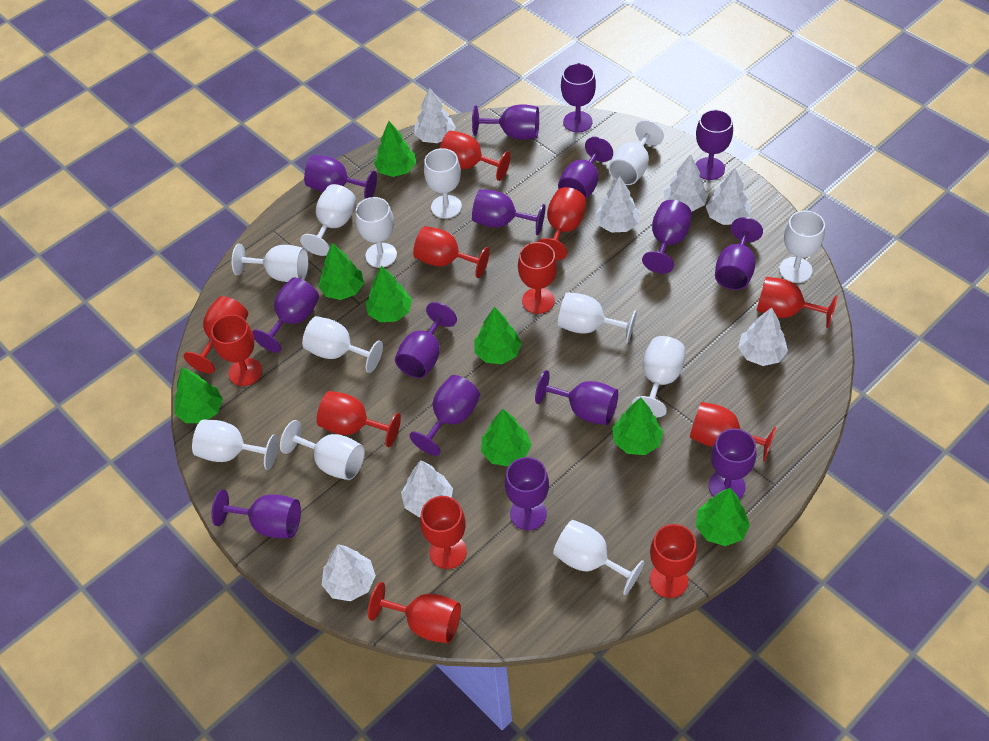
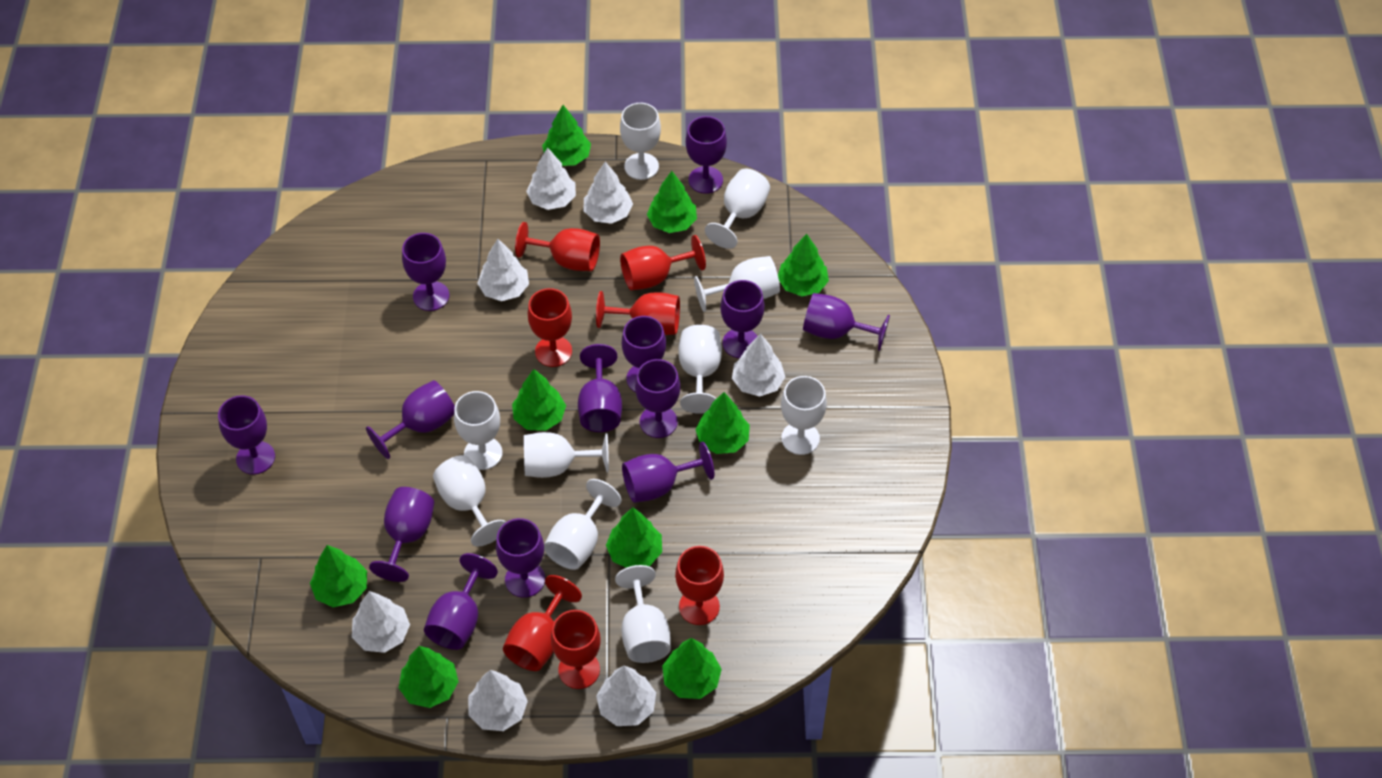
green tree: 8 -> 9
purple goblet: 15 -> 13
red goblet: 12 -> 7
white goblet: 12 -> 10

